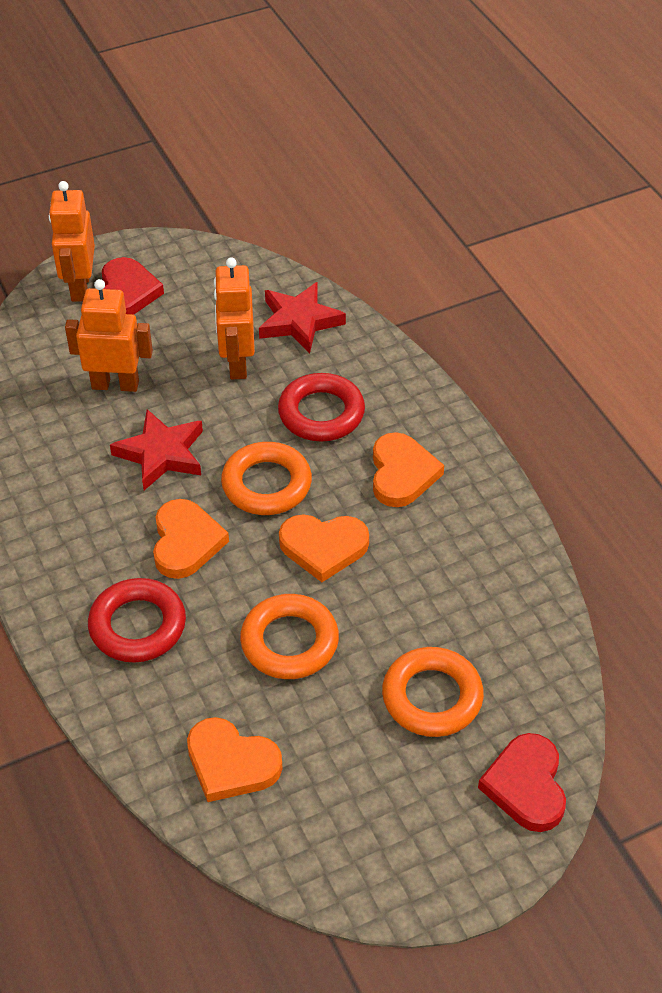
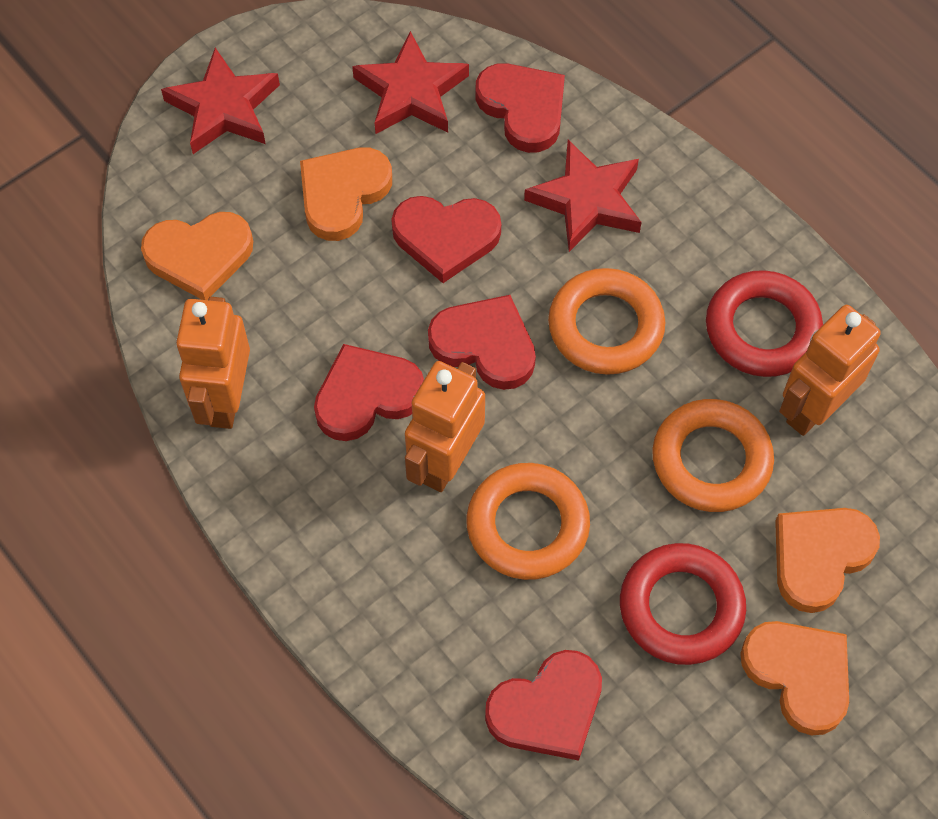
red heart: 2 -> 5
red star: 2 -> 3

